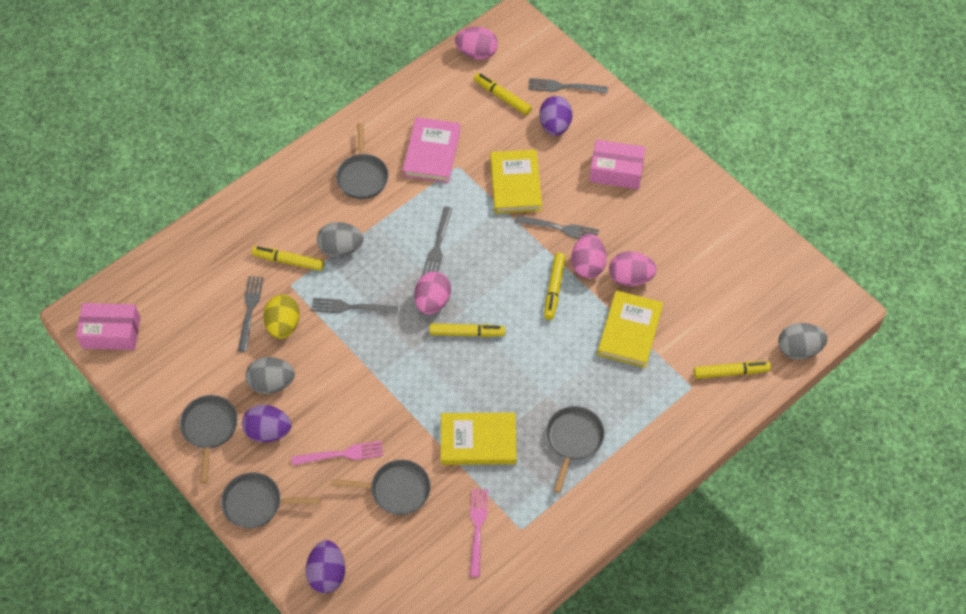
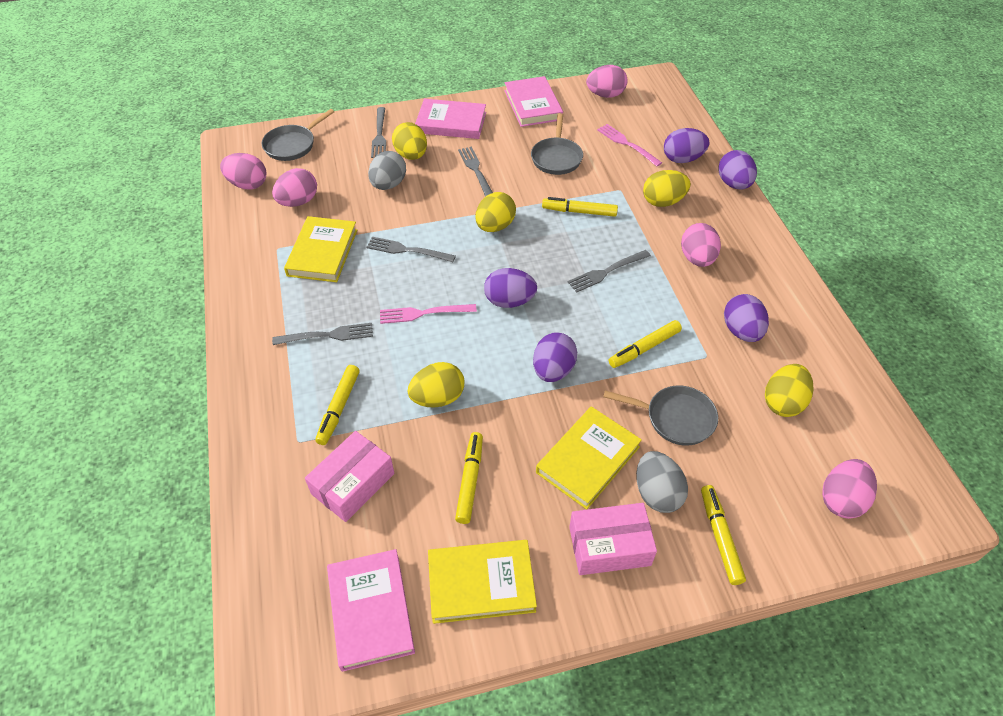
grey egg: 3 -> 2
grey pan: 5 -> 3
pink book: 1 -> 3
pink egg: 4 -> 5
purple egg: 3 -> 5
yellow egg: 1 -> 5

